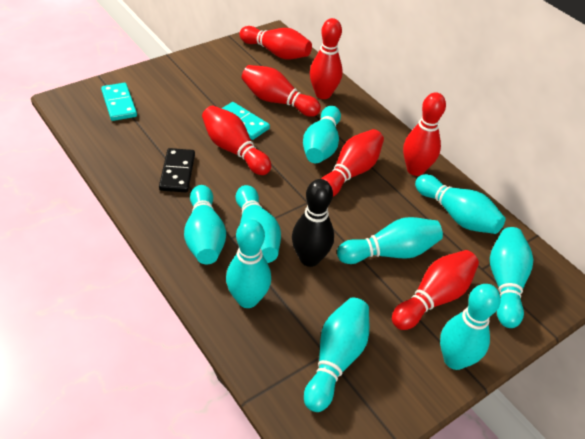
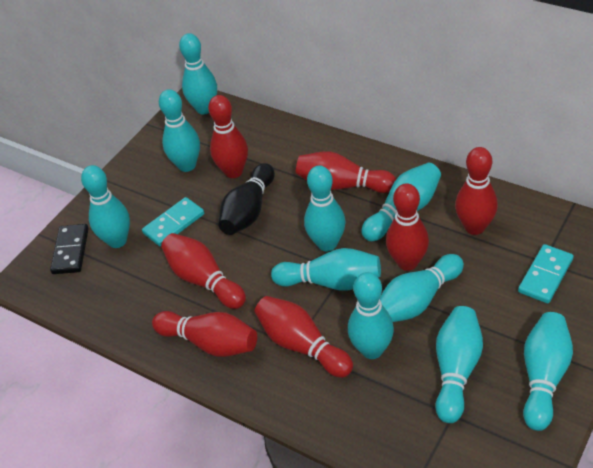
turquoise bowling pin: 9 -> 10

